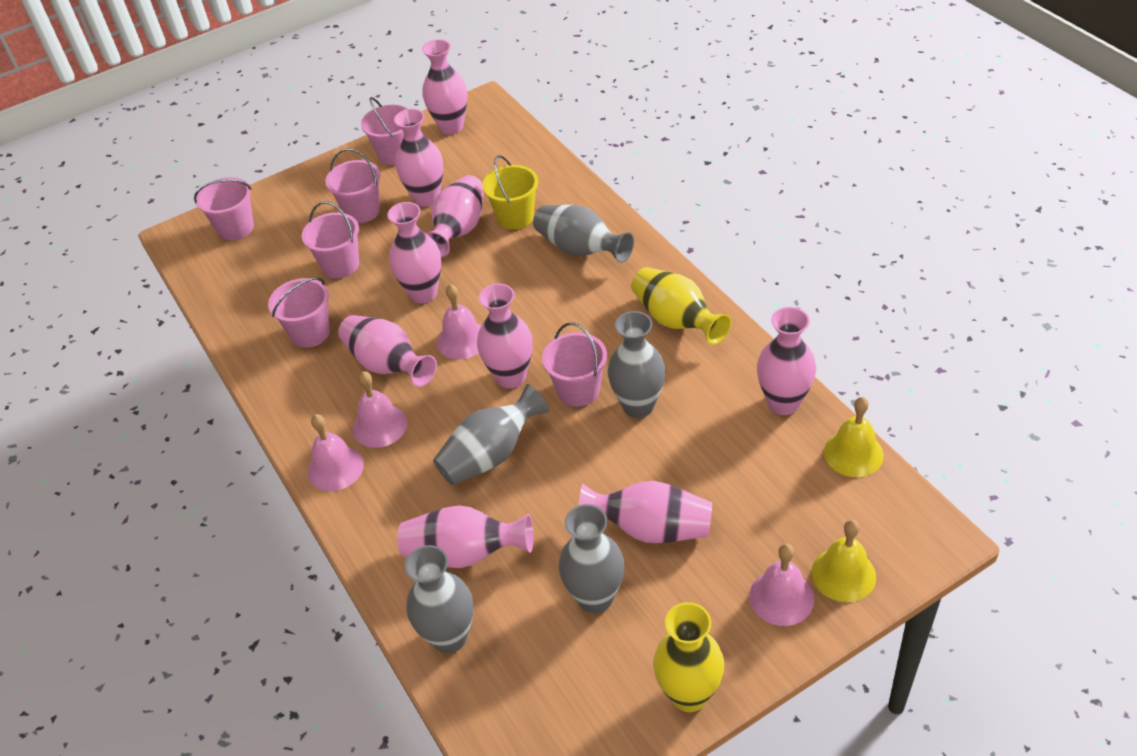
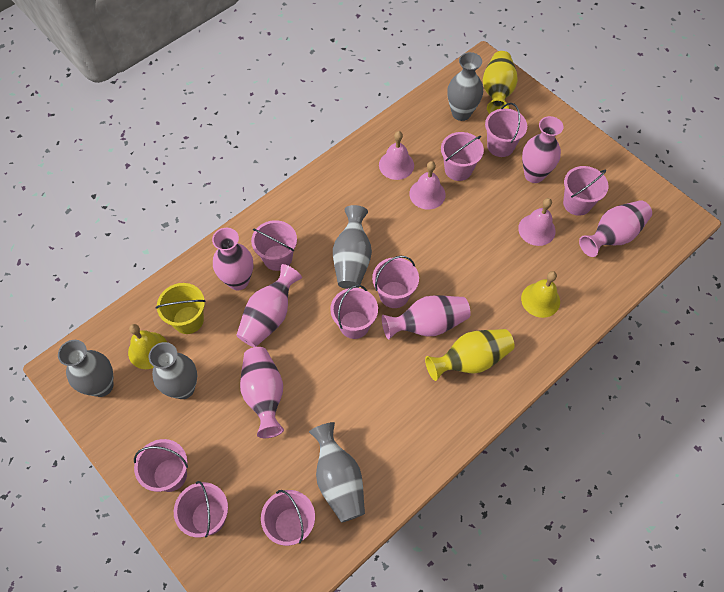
pink bell: 4 -> 3
pink bucket: 6 -> 9
pink vase: 9 -> 6

